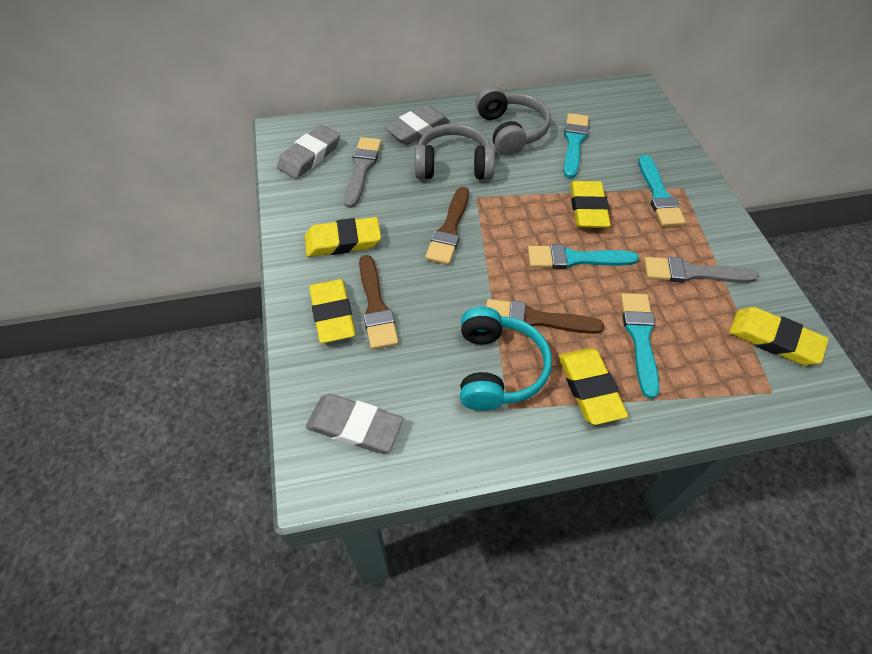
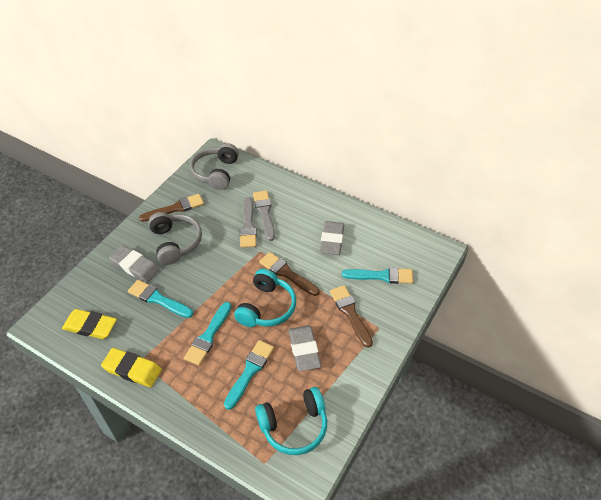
turquoise headphones: 1 -> 2
yellow eraser: 5 -> 2

